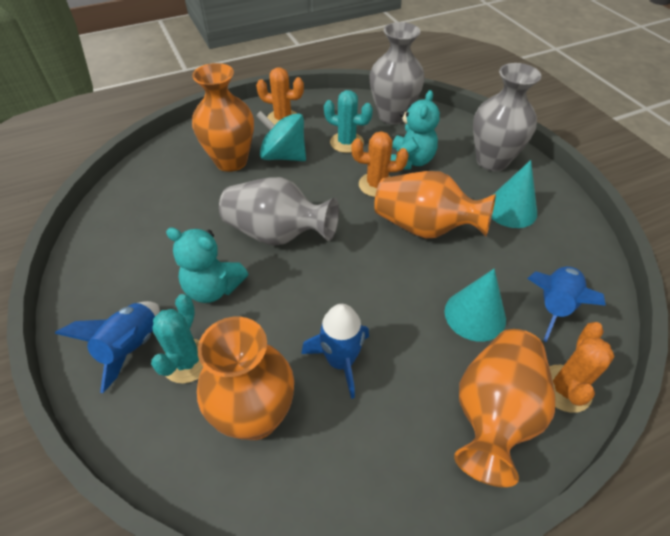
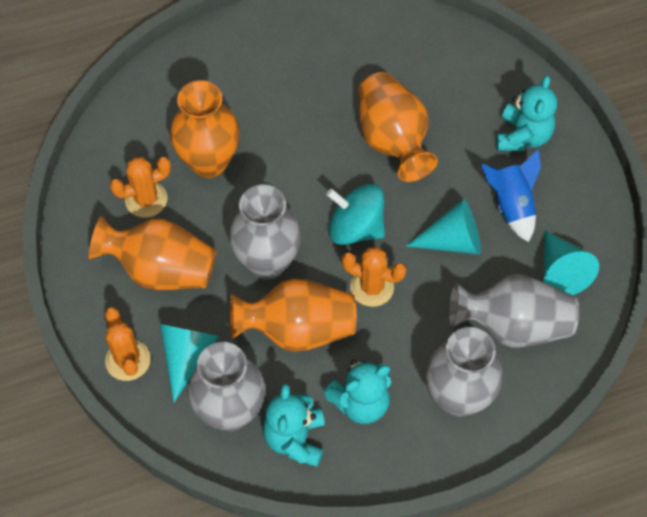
blue rocket: 3 -> 1
grey vase: 3 -> 4
turquoise cactus: 2 -> 0
turquoise cone: 2 -> 3
turquoise teddy bear: 2 -> 3

